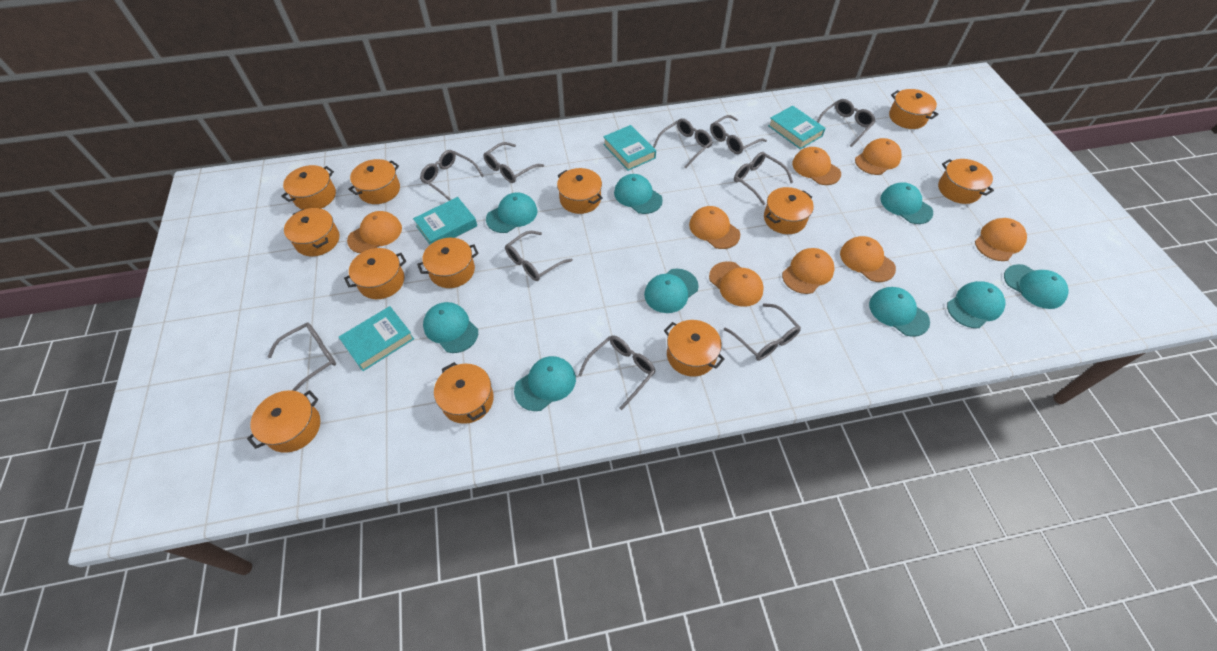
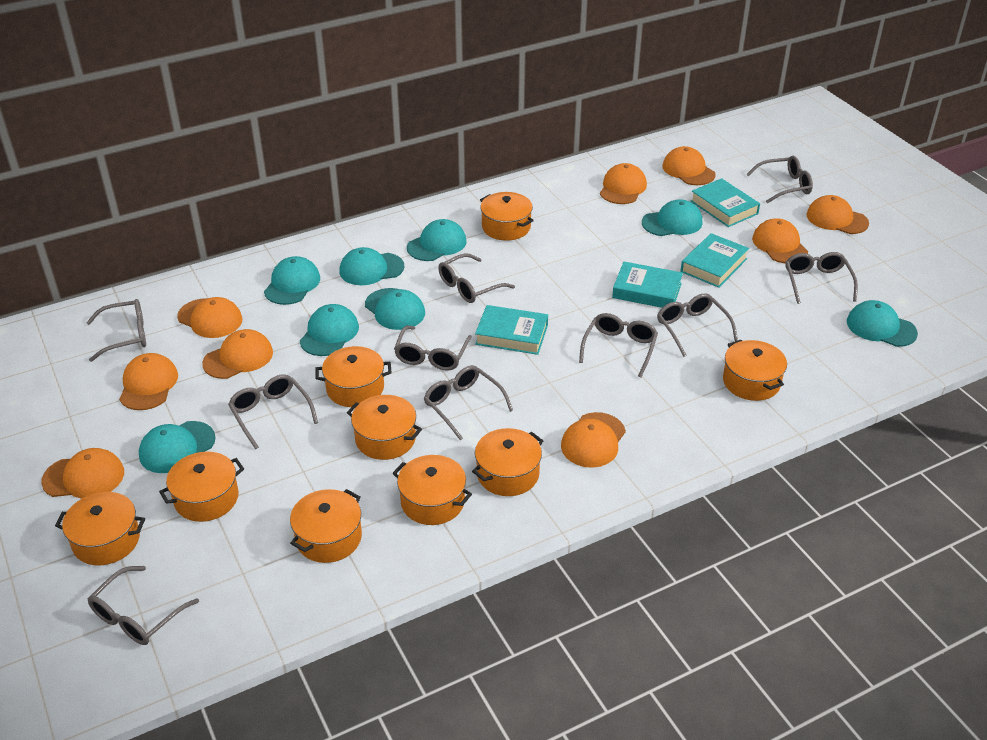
orange cap: 8 -> 9
orange pot: 12 -> 9
turquoise cap: 9 -> 8

